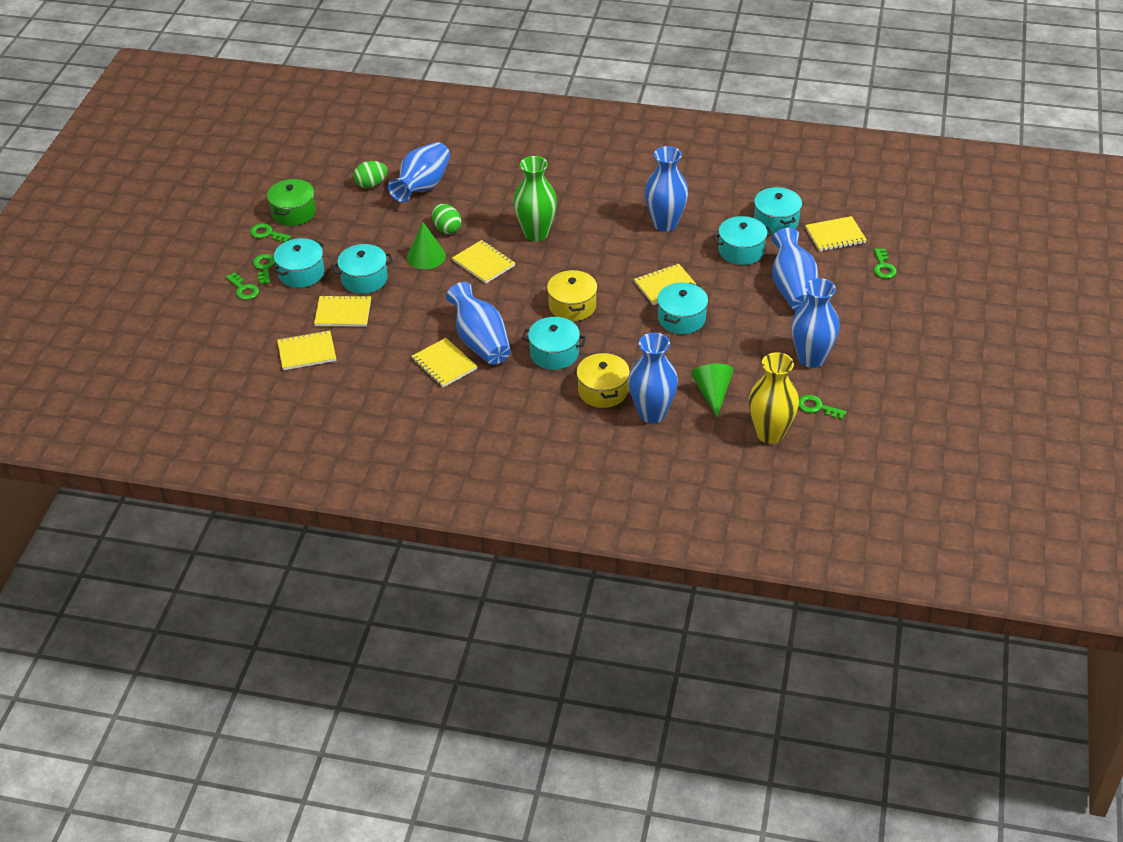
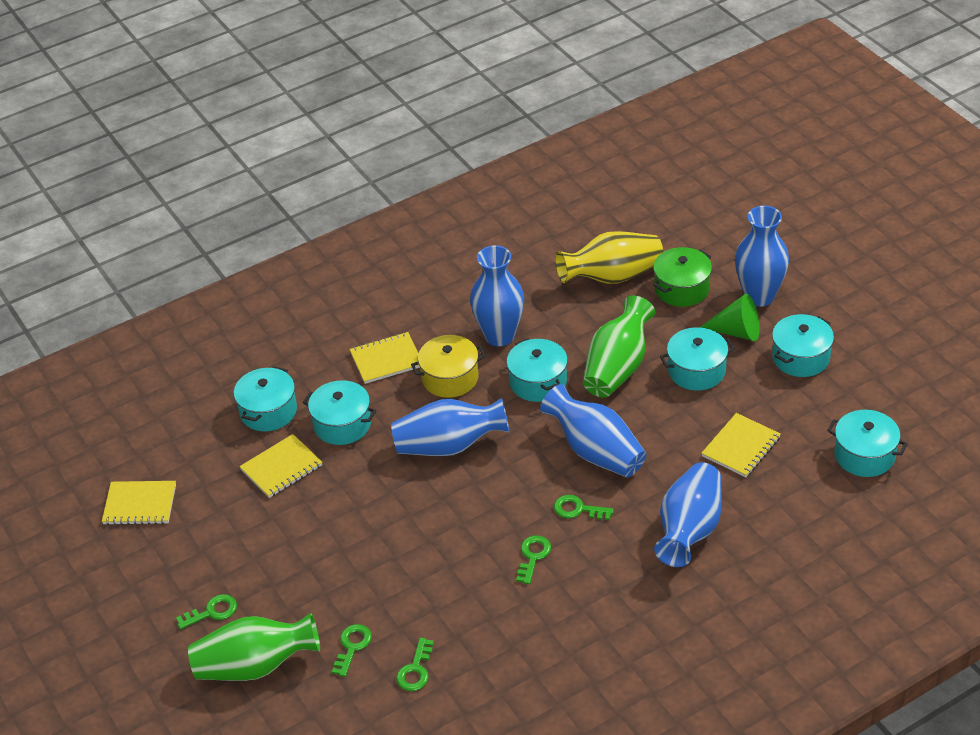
blue vase: 6 -> 5
green cone: 2 -> 1
green egg: 2 -> 0
green vase: 1 -> 2
yellow notebook: 6 -> 4
yellow pot: 2 -> 1

